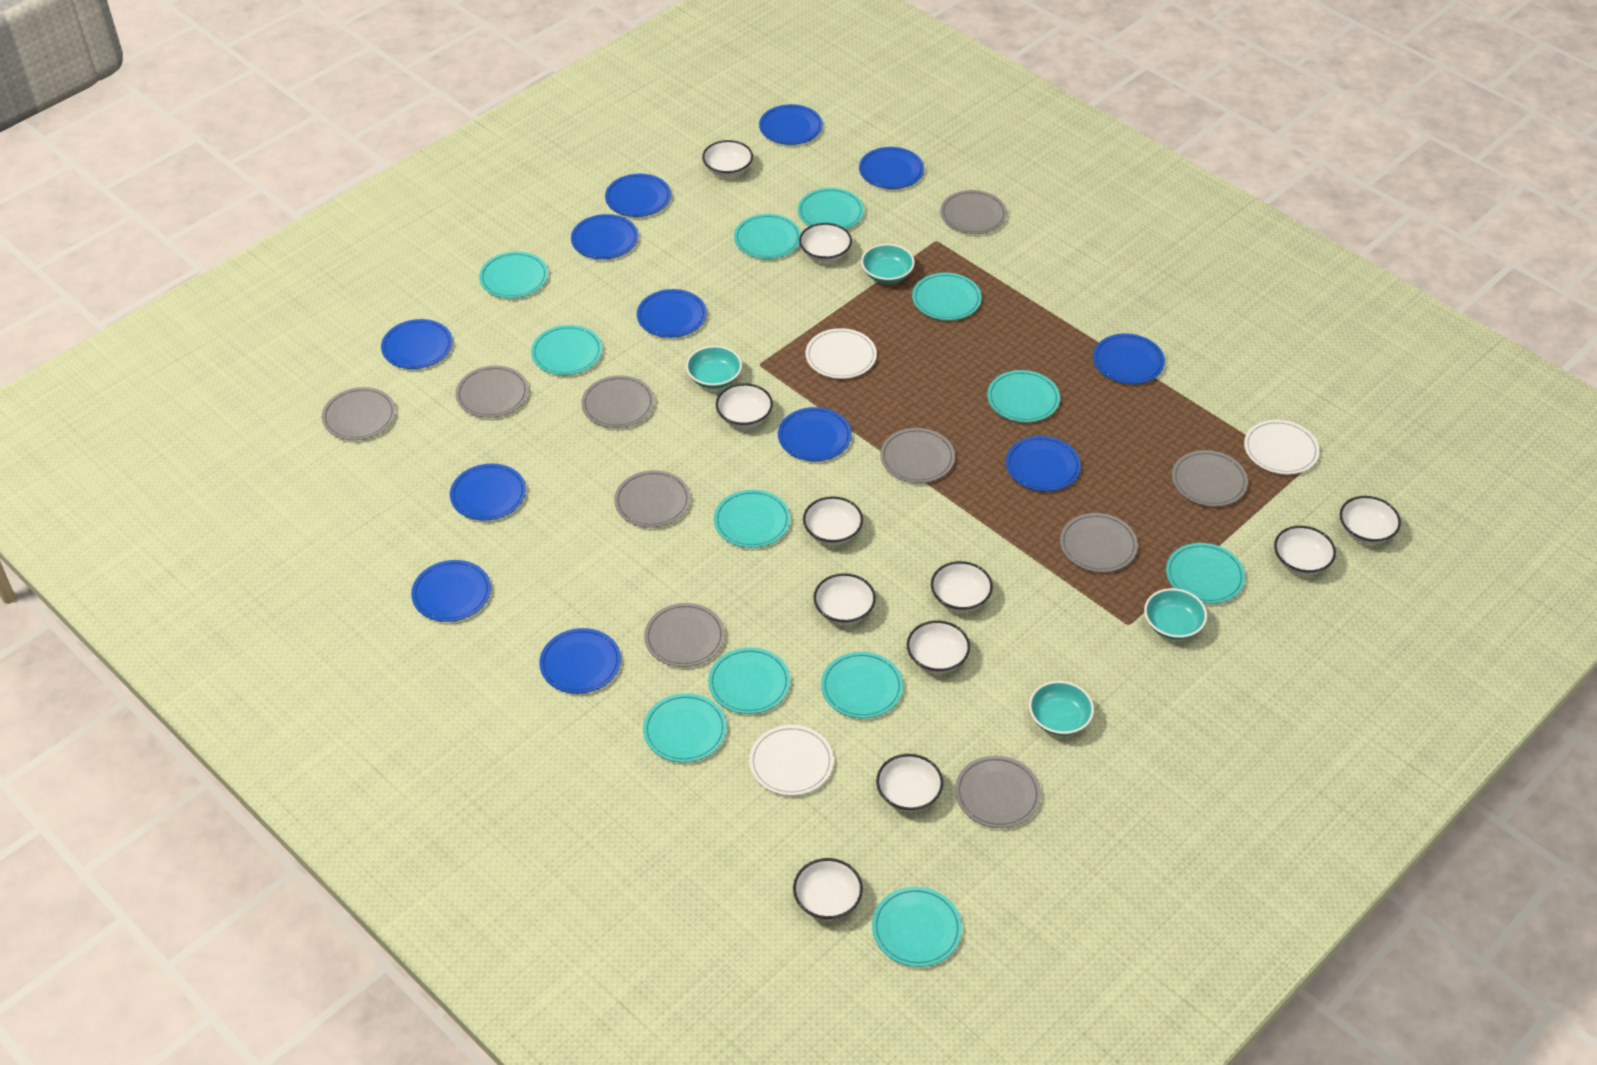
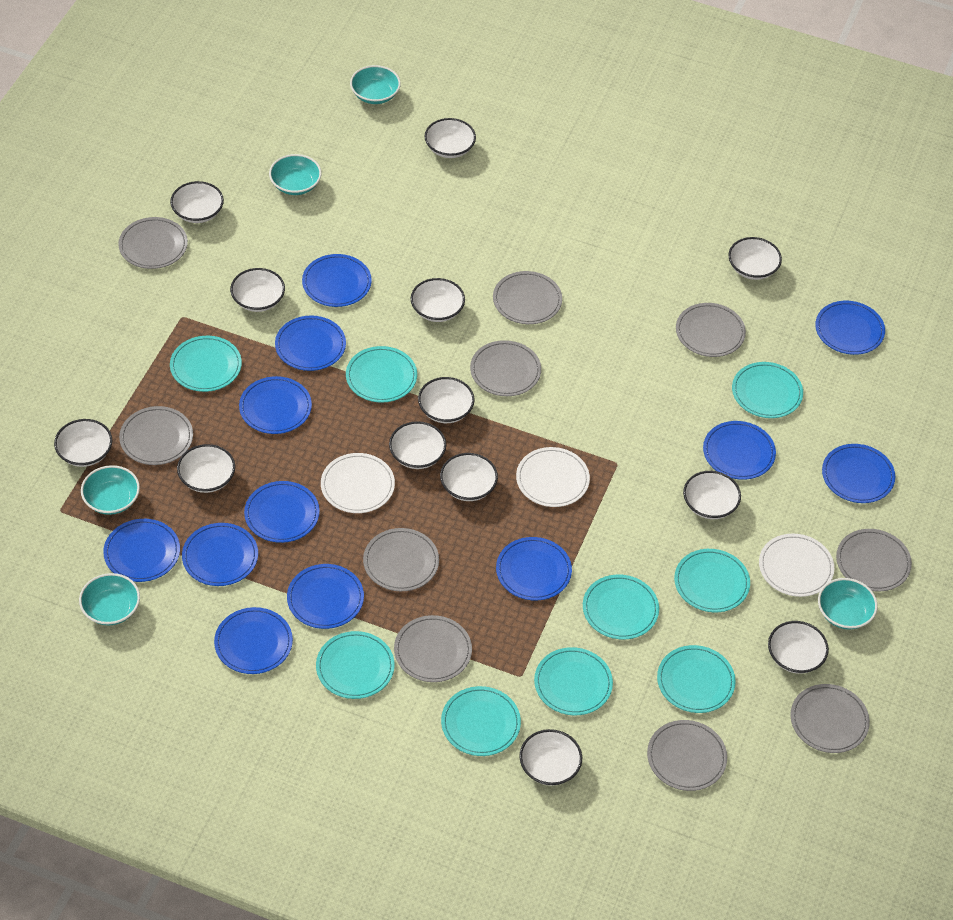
turquoise bowl: 4 -> 5
turquoise plate: 12 -> 9
white bowl: 11 -> 13

